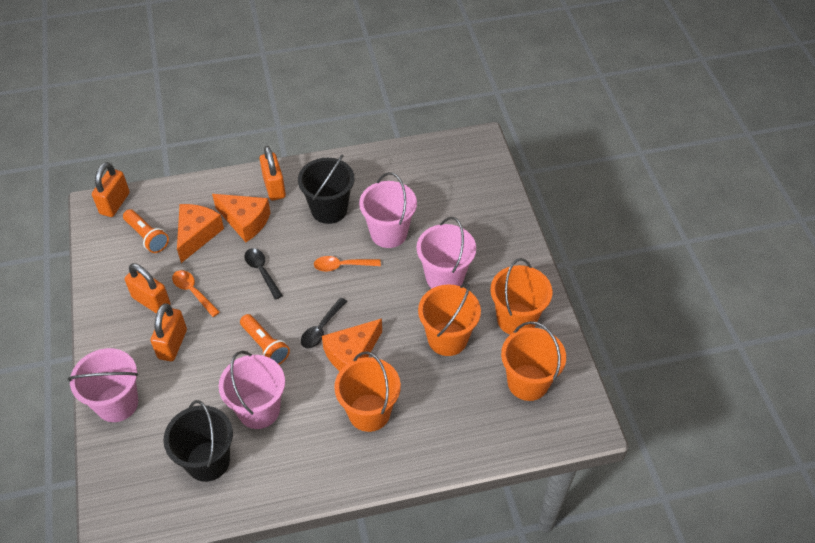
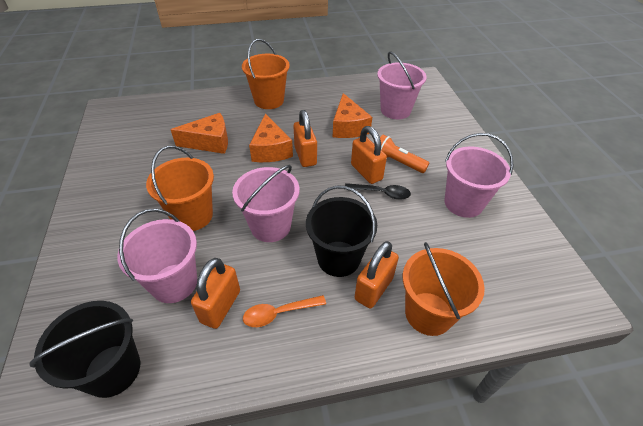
black spoon: 2 -> 1
orange bucket: 4 -> 3
orange flashlight: 2 -> 1
orange spoon: 2 -> 1

